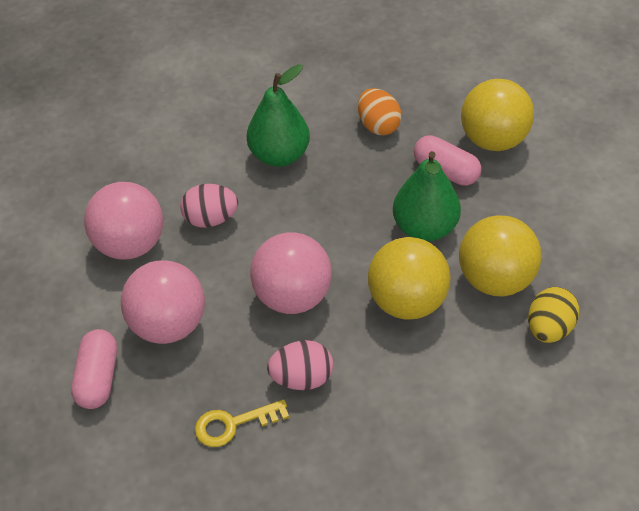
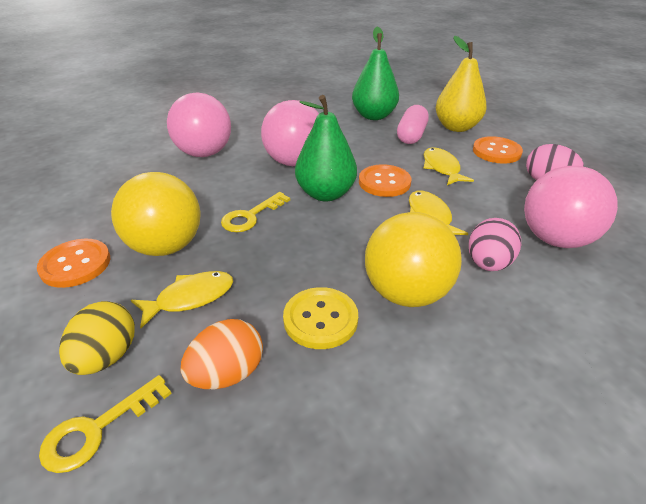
orange button: 0 -> 3
pink capsule: 2 -> 1
yellow ball: 3 -> 2
yellow button: 0 -> 1
yellow fish: 0 -> 3
yellow key: 1 -> 2
yellow pear: 0 -> 1

